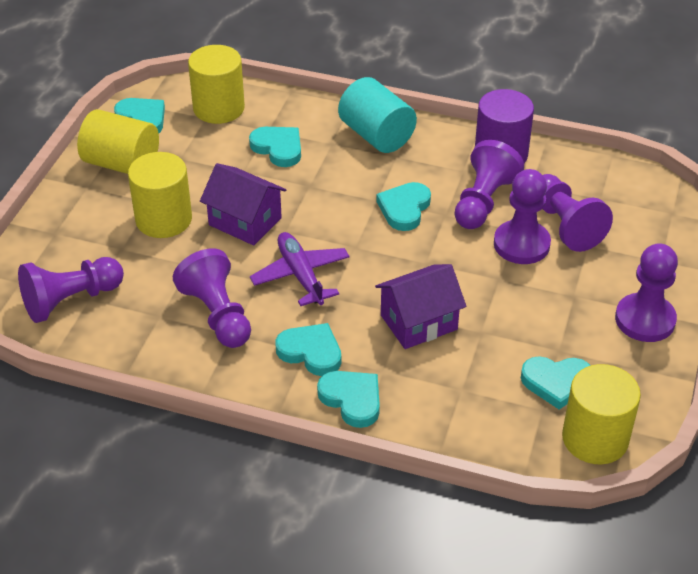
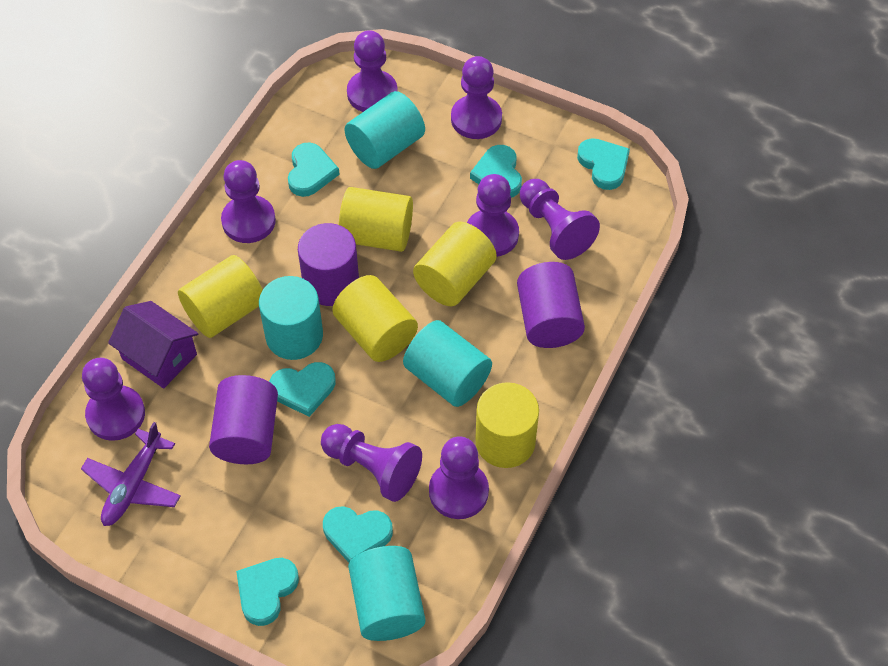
purple cylinder: 1 -> 3
purple house: 2 -> 1
purple pawn: 6 -> 8
turquoise cylinder: 1 -> 4
yellow cylinder: 4 -> 5

